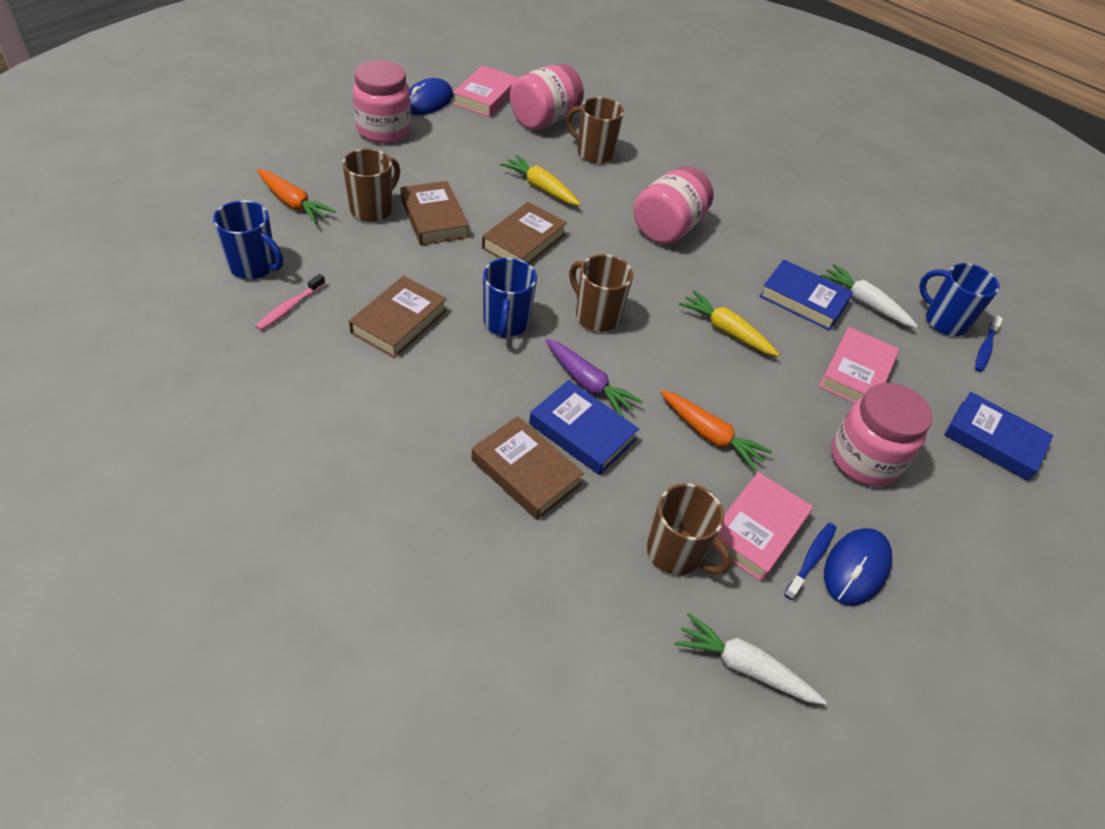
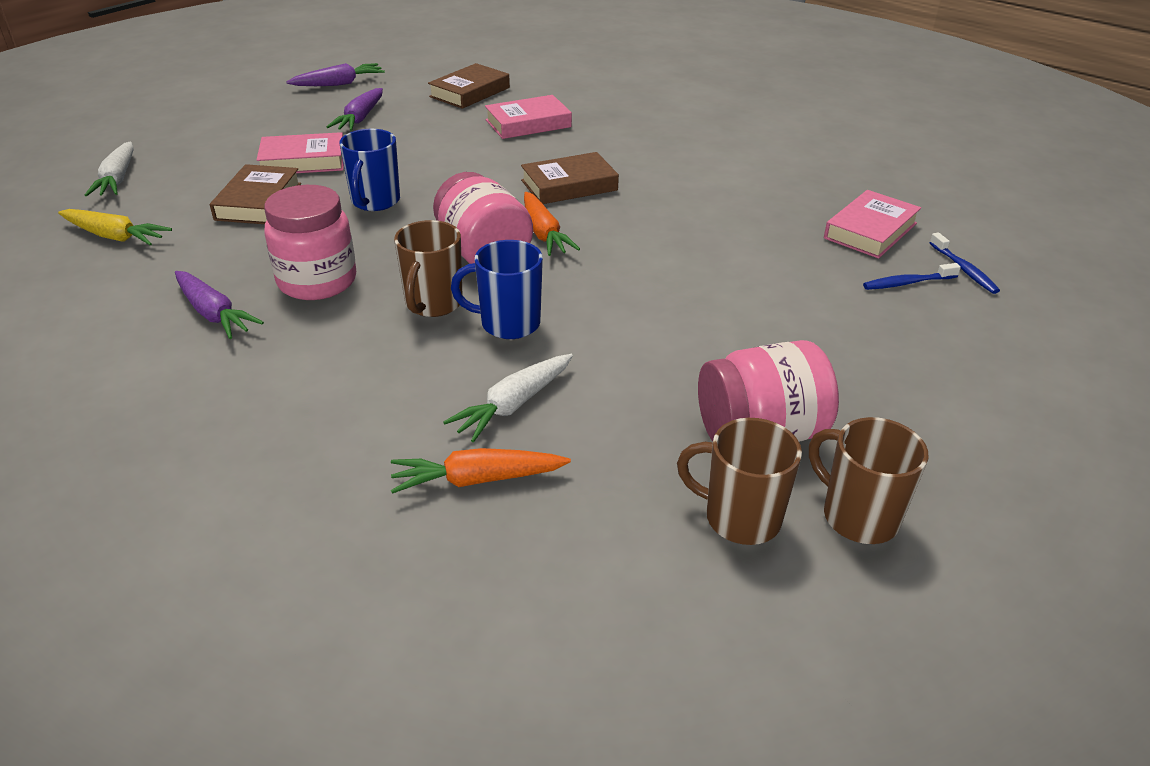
blue book: 3 -> 0
blue mouse: 2 -> 0
blue mug: 3 -> 2
brown book: 4 -> 3
brown mug: 4 -> 3
pink jar: 4 -> 3
pink toothbrush: 1 -> 0
purple carrot: 1 -> 3
yellow carrot: 2 -> 1

